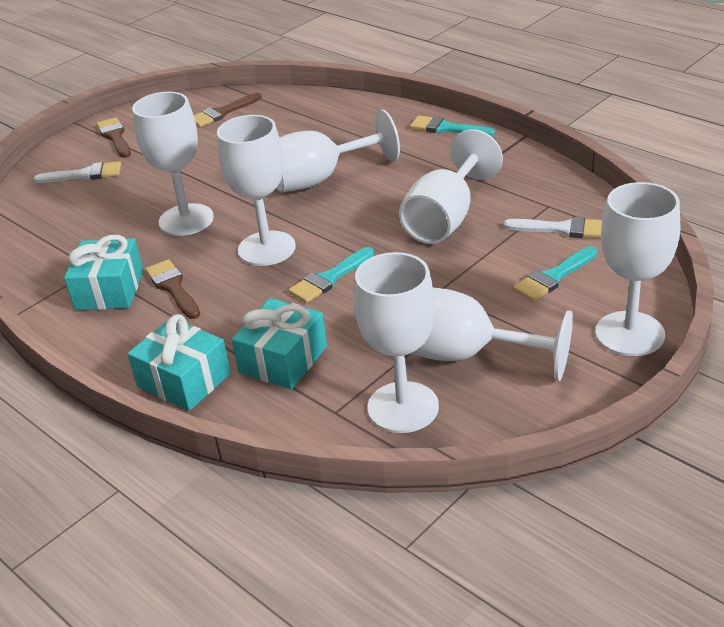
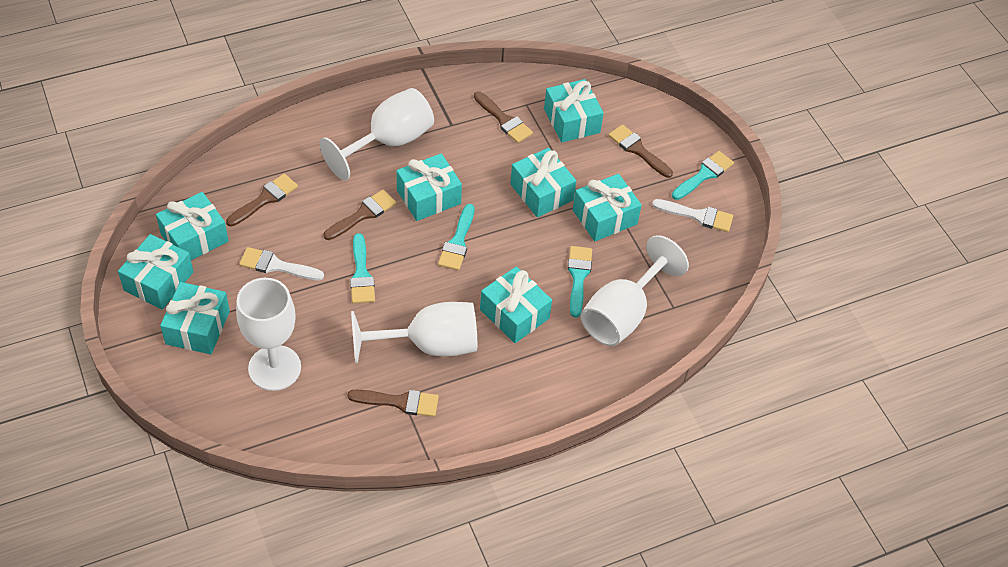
brown brush: 3 -> 5
turquoise brush: 3 -> 4
turquoise gift: 3 -> 8
white goblet: 7 -> 4

